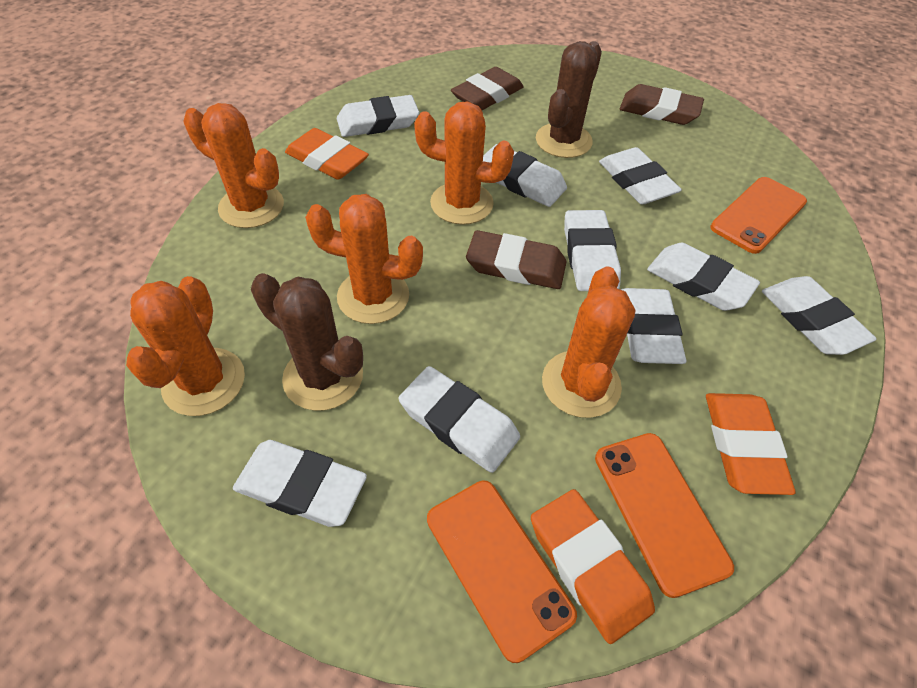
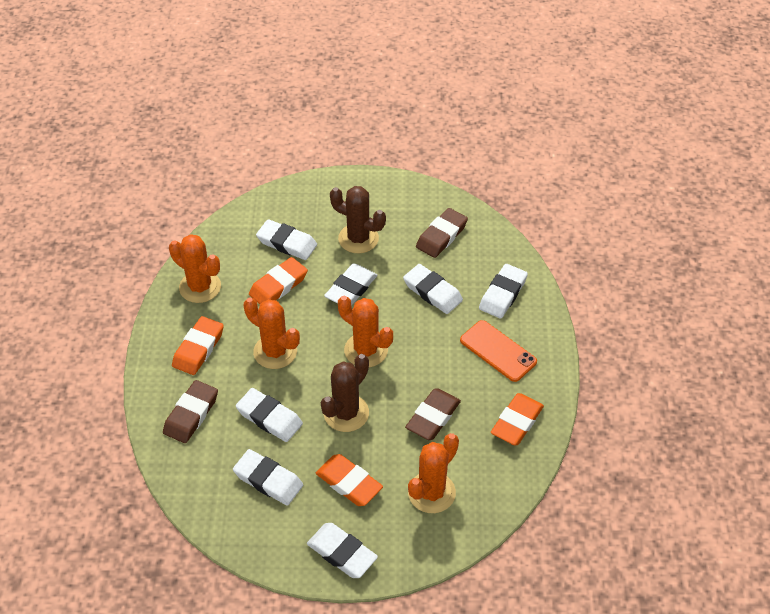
orange cactus: 5 -> 4
orange eraser: 3 -> 4
orange phone: 3 -> 1
white eraser: 9 -> 7

